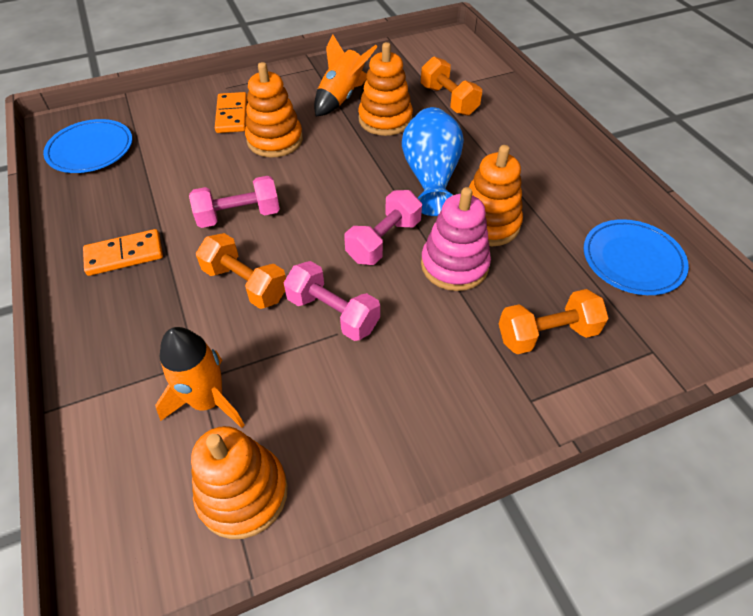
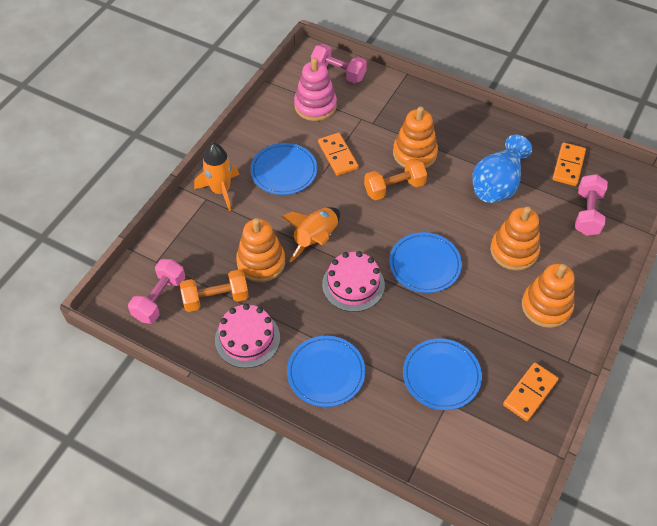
blue plate: 2 -> 4
orange domino: 2 -> 3
orange dumbbell: 3 -> 2
pink cake: 0 -> 2

